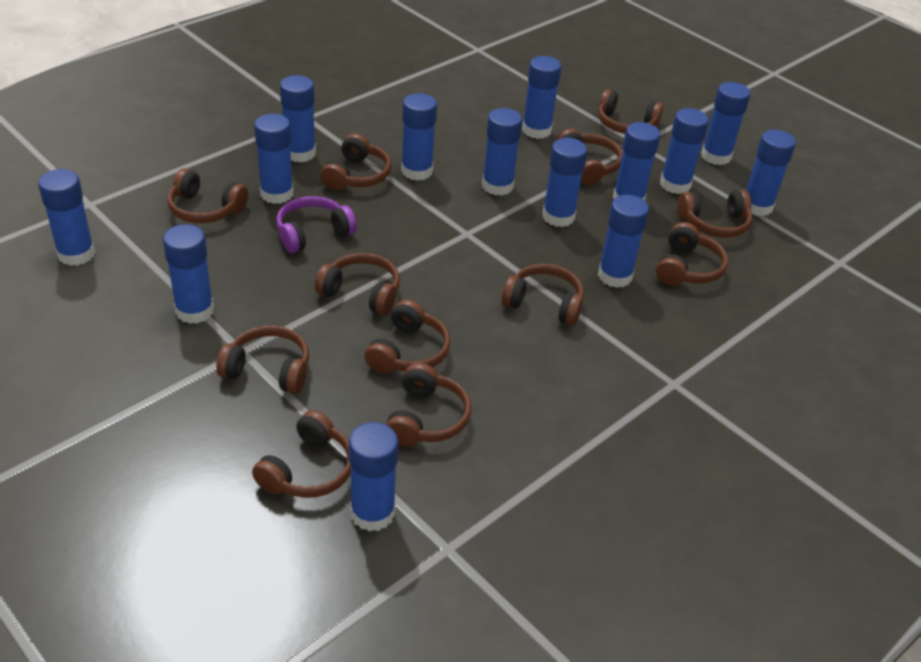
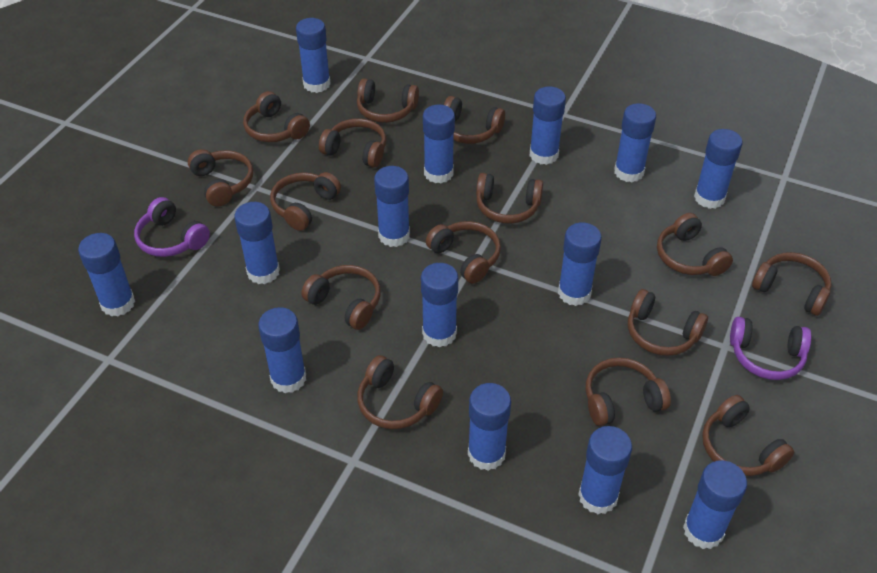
brown headphones: 12 -> 15
purple headphones: 1 -> 2

